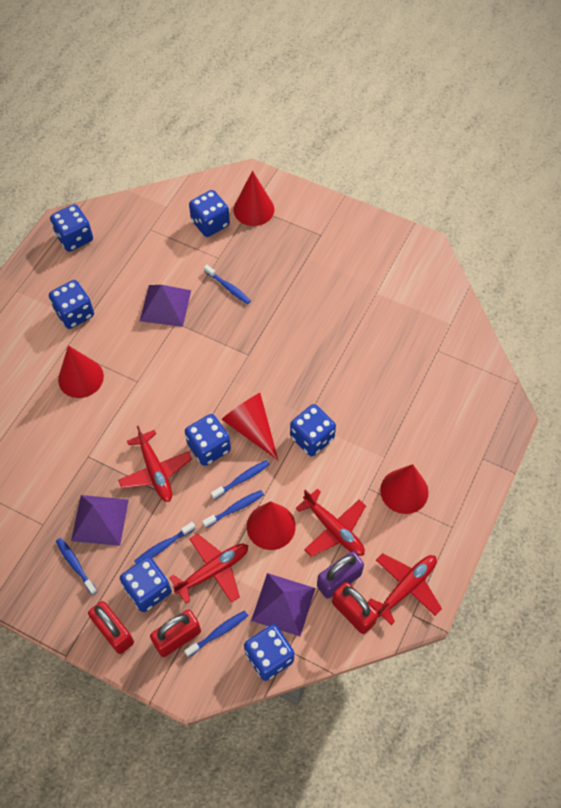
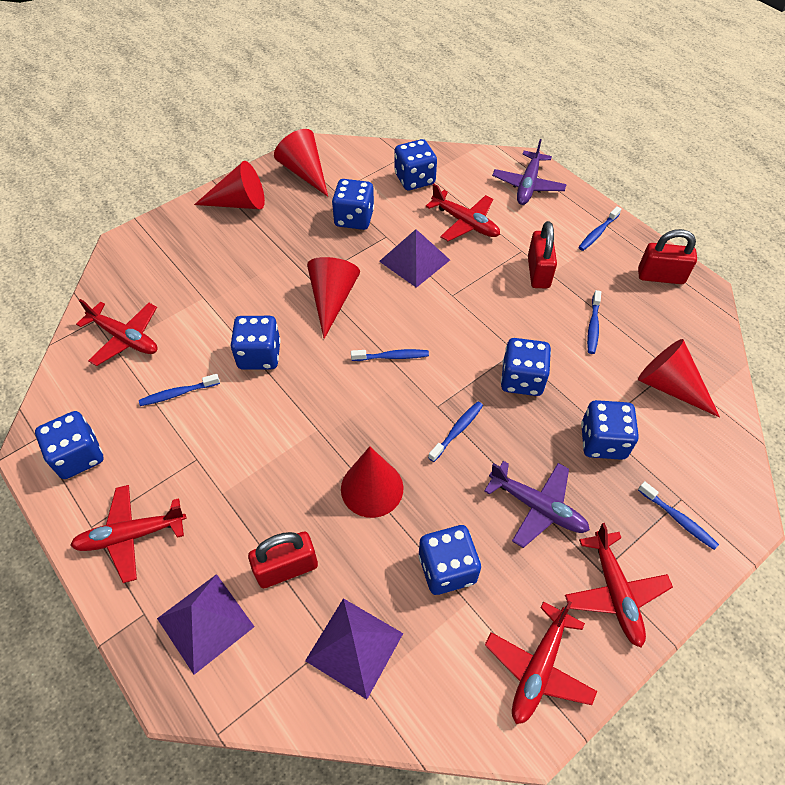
purple padlock: 1 -> 0
purple plane: 0 -> 2
red plane: 4 -> 5

